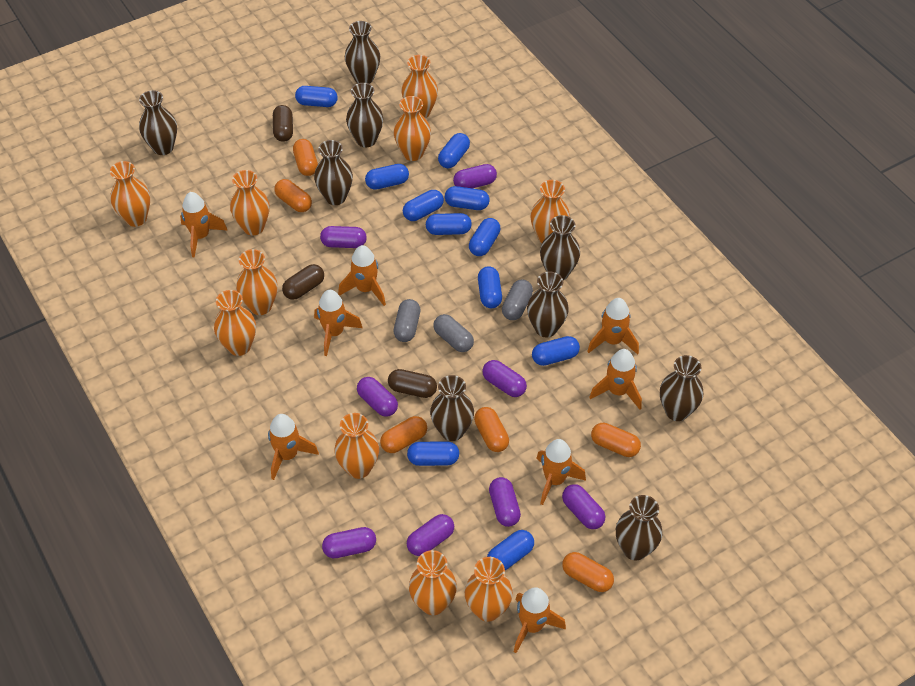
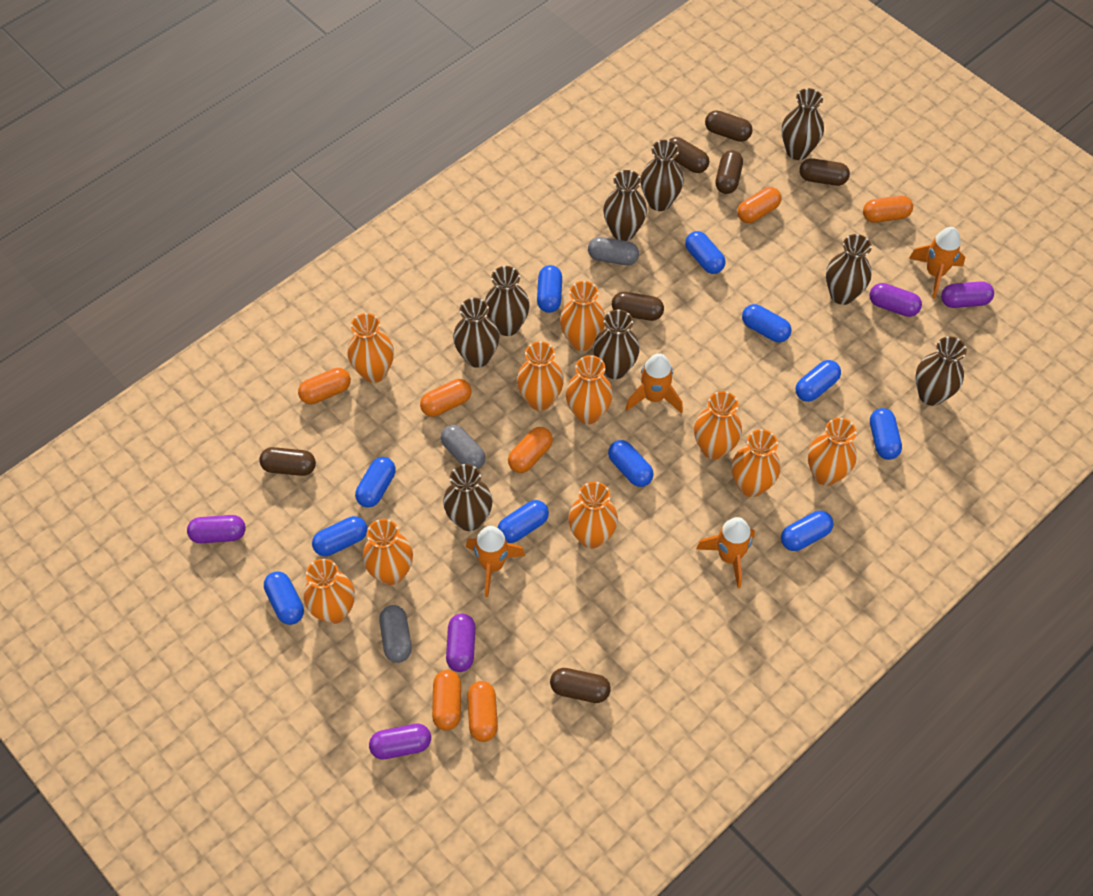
brown capsule: 3 -> 7
orange capsule: 6 -> 7
orange rocket: 8 -> 4
purple capsule: 8 -> 5

